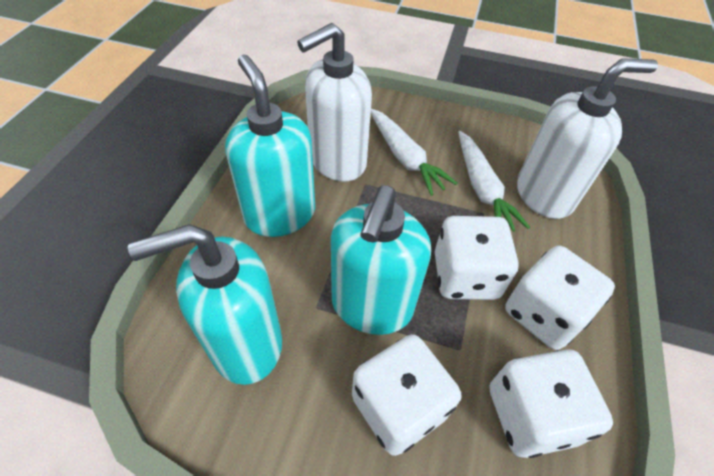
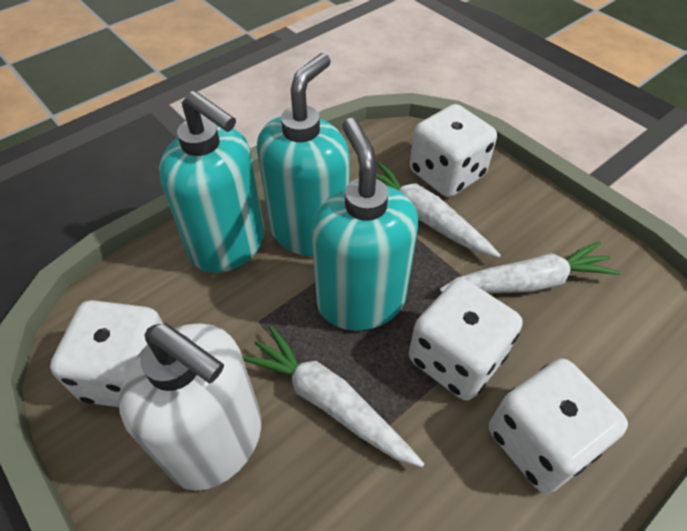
white carrot: 2 -> 3
white soap dispenser: 2 -> 1

